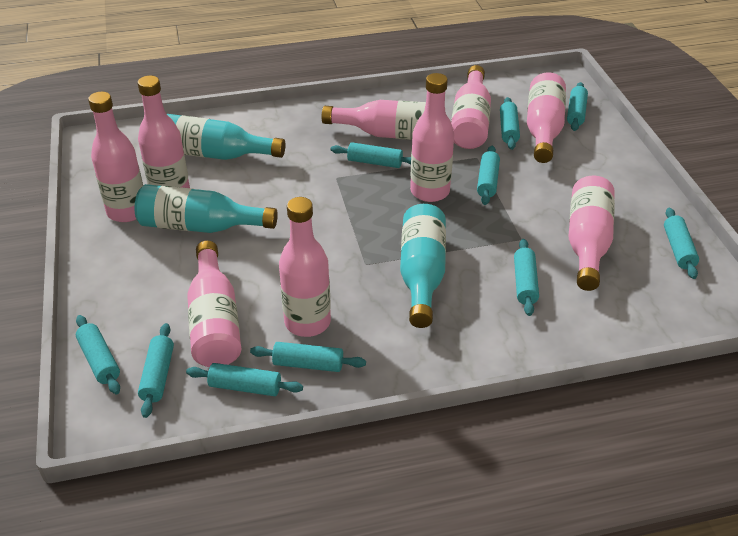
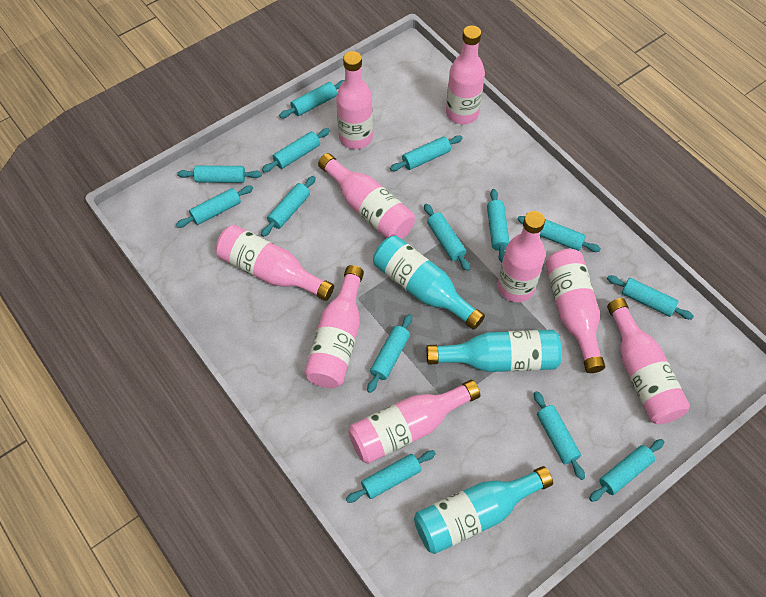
turquoise rolling pin: 10 -> 14

